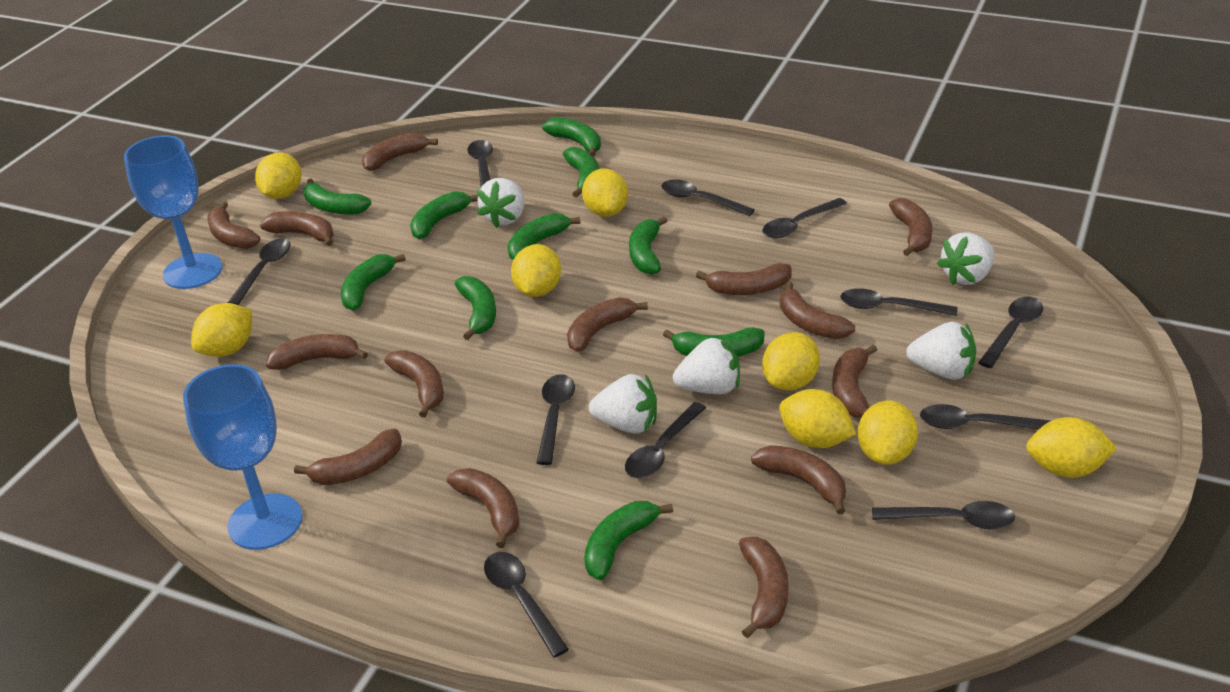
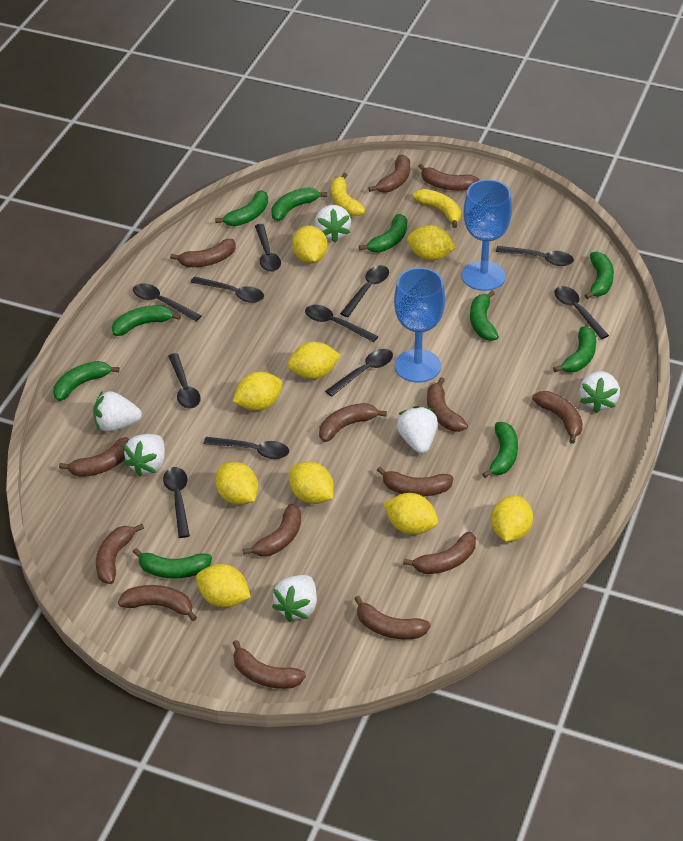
white strawberry: 5 -> 6
yellow banana: 0 -> 2
yellow lemon: 8 -> 9

